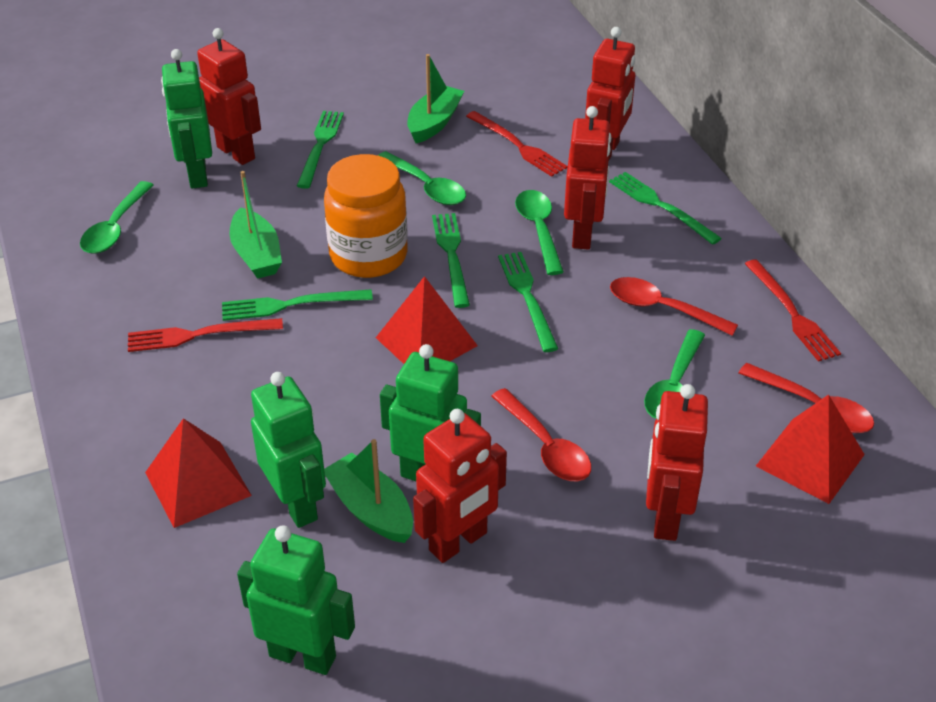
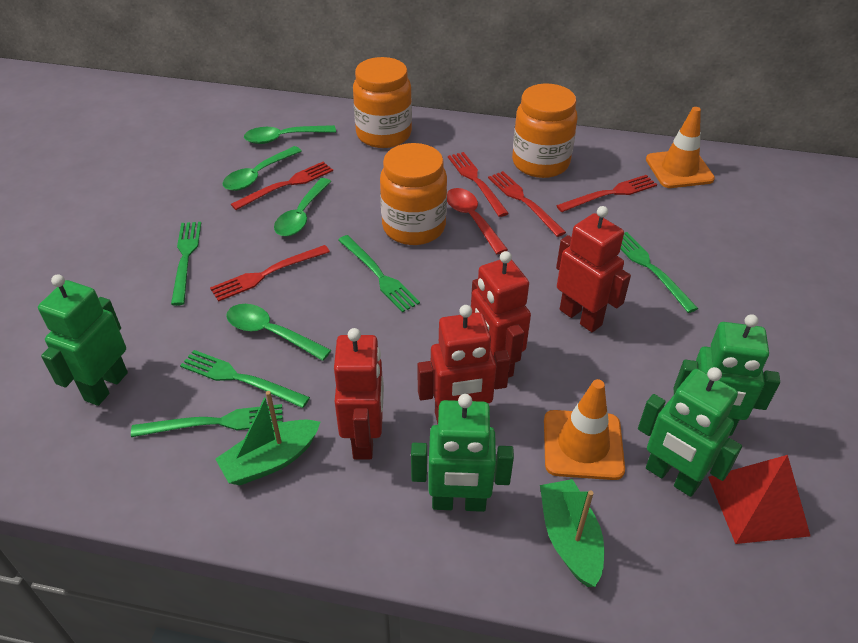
green boat: 3 -> 2
orange jar: 1 -> 3
orange traffic cone: 0 -> 2
red fork: 3 -> 5
red pyramid: 3 -> 1
red robot: 5 -> 4
red spoon: 3 -> 1

